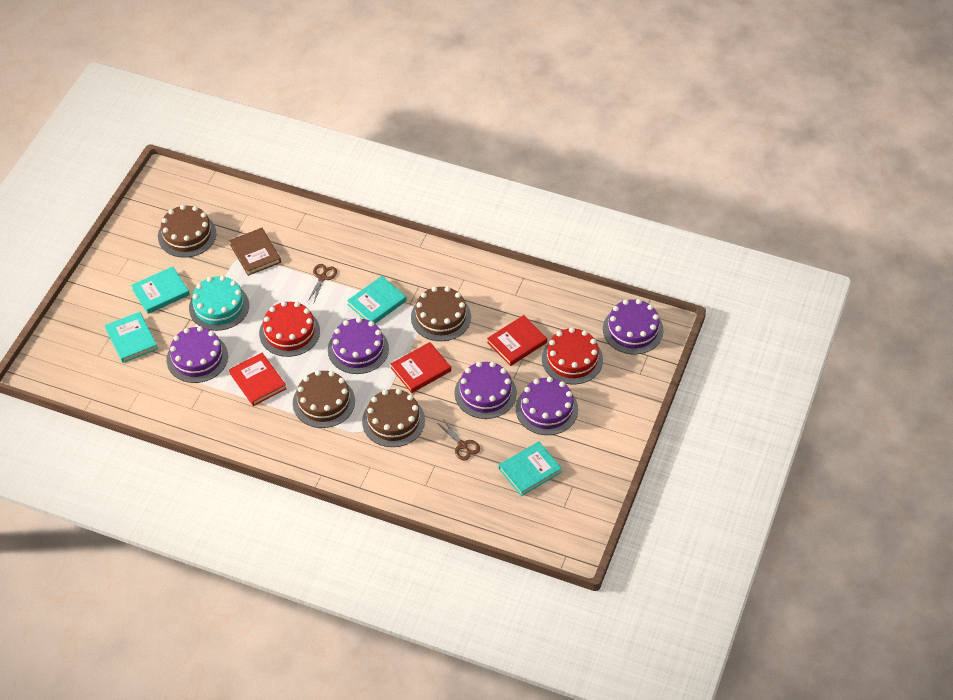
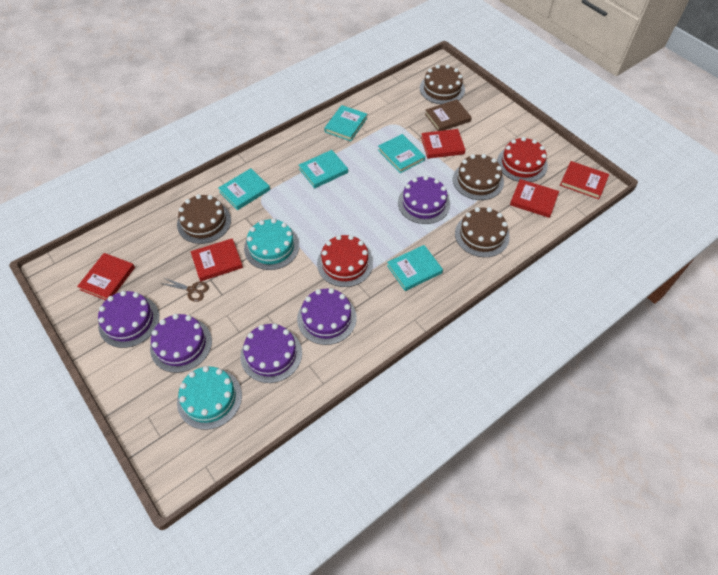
brown scissors: 2 -> 1
red book: 3 -> 5
turquoise book: 4 -> 5
turquoise cake: 1 -> 2

